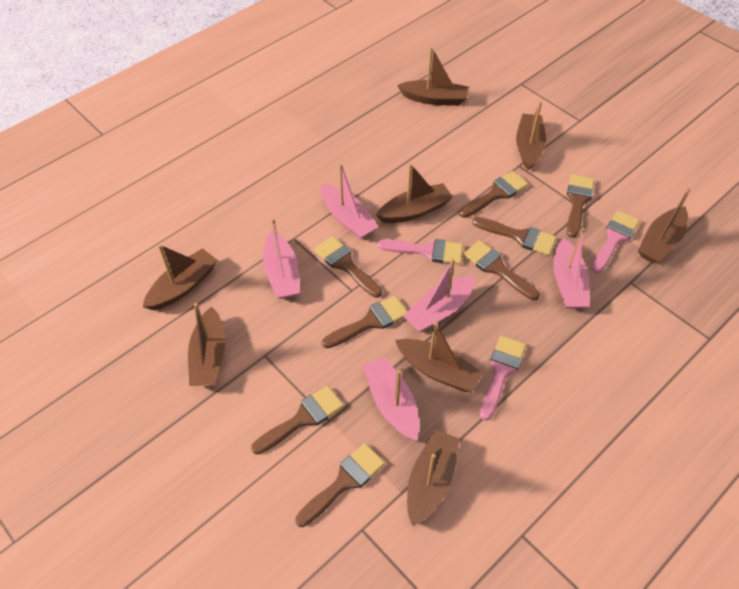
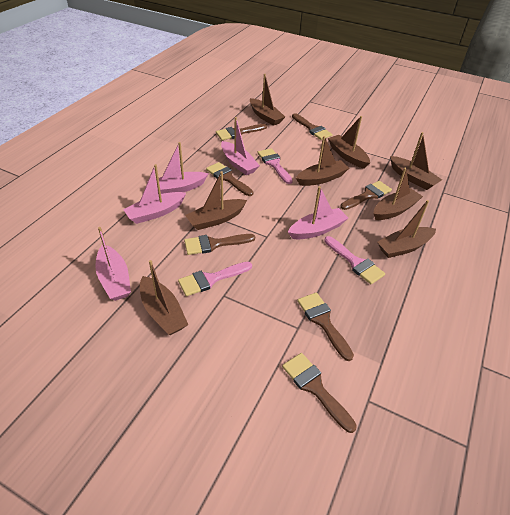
brown brush: 8 -> 7

